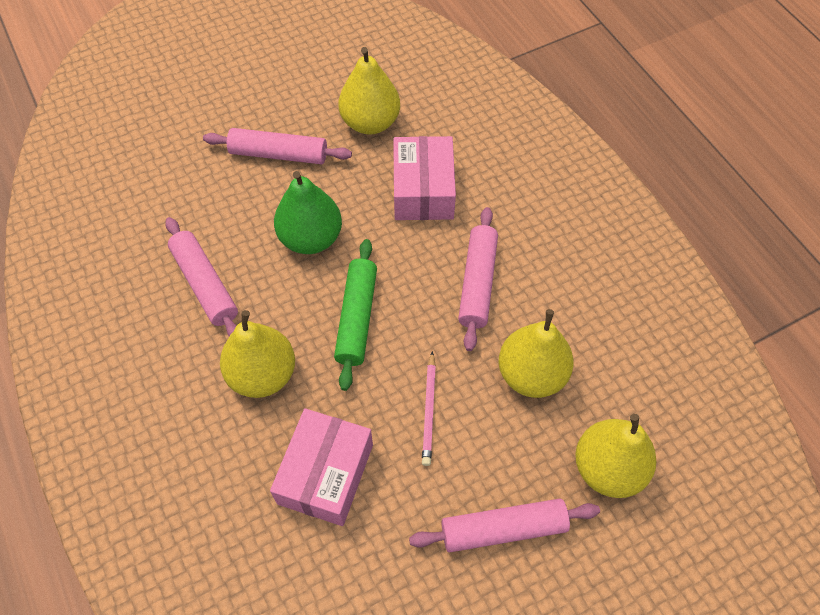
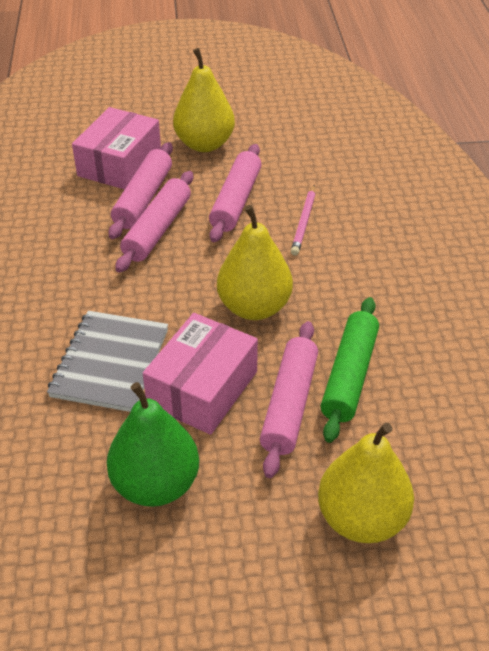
grey notebook: 0 -> 1
yellow pear: 4 -> 3

